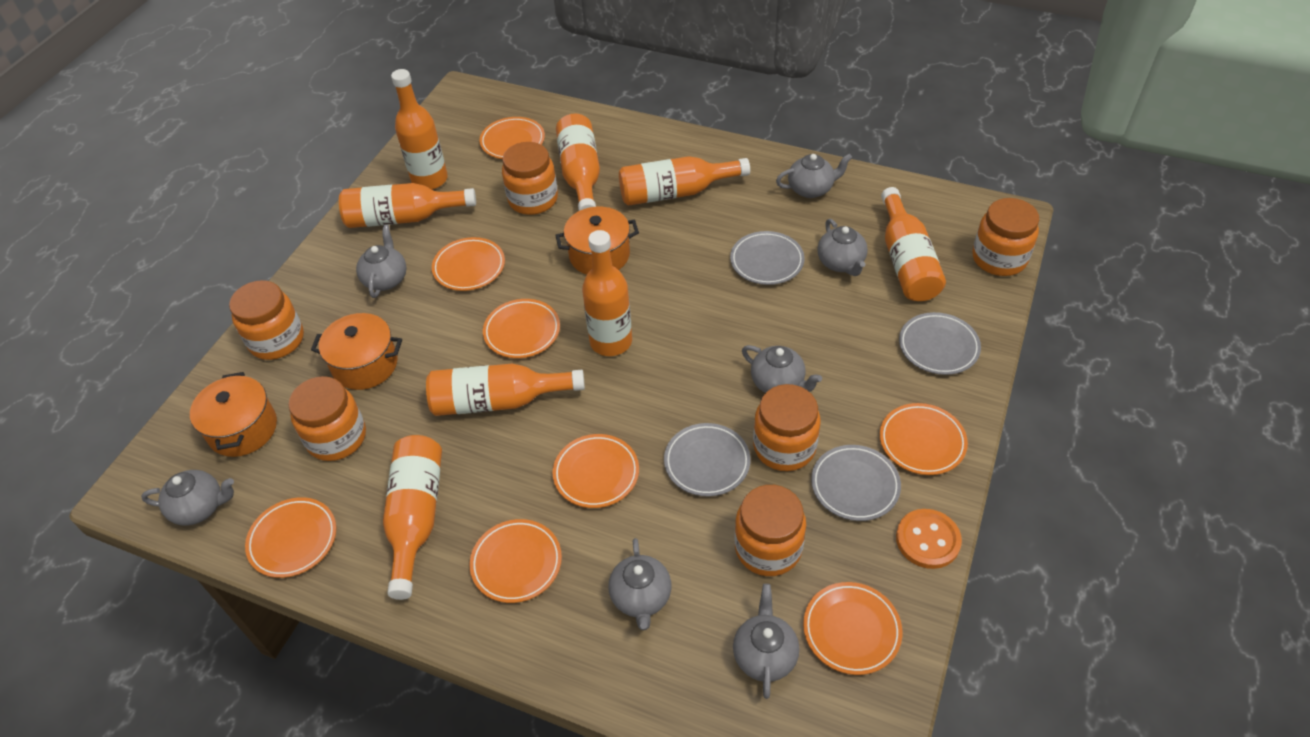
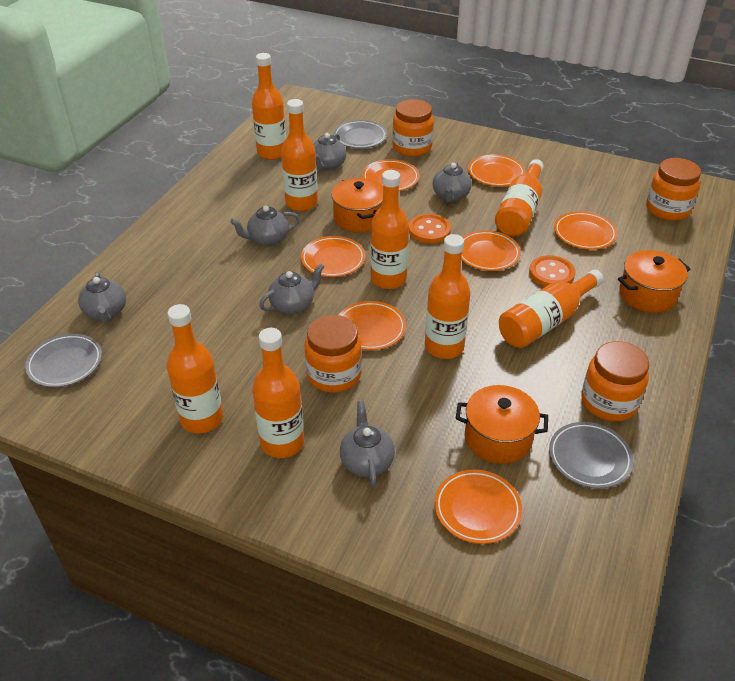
grey plate: 4 -> 3
grey teapot: 7 -> 6
orange button: 1 -> 2
orange jar: 6 -> 4
orange plate: 8 -> 7

